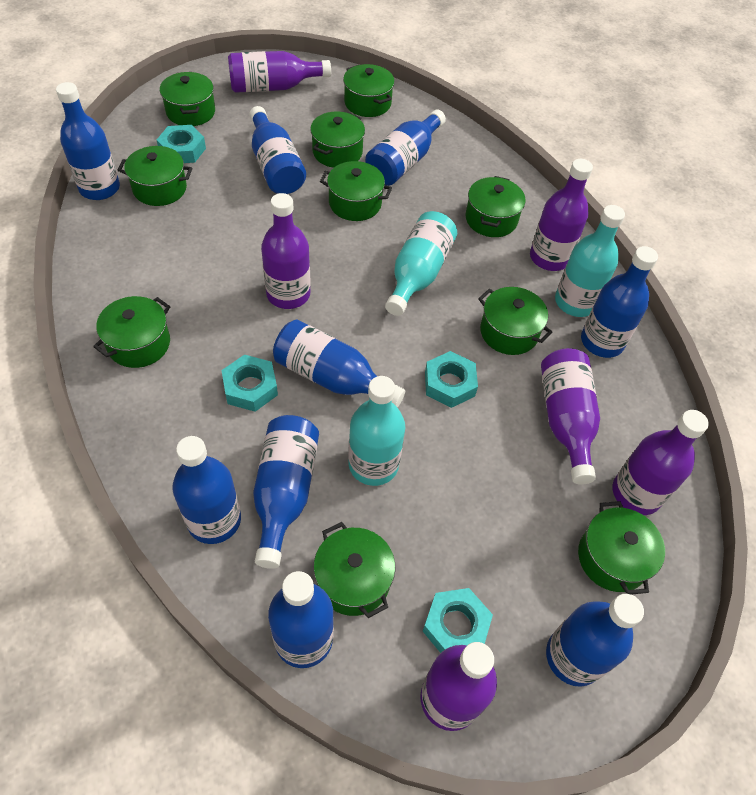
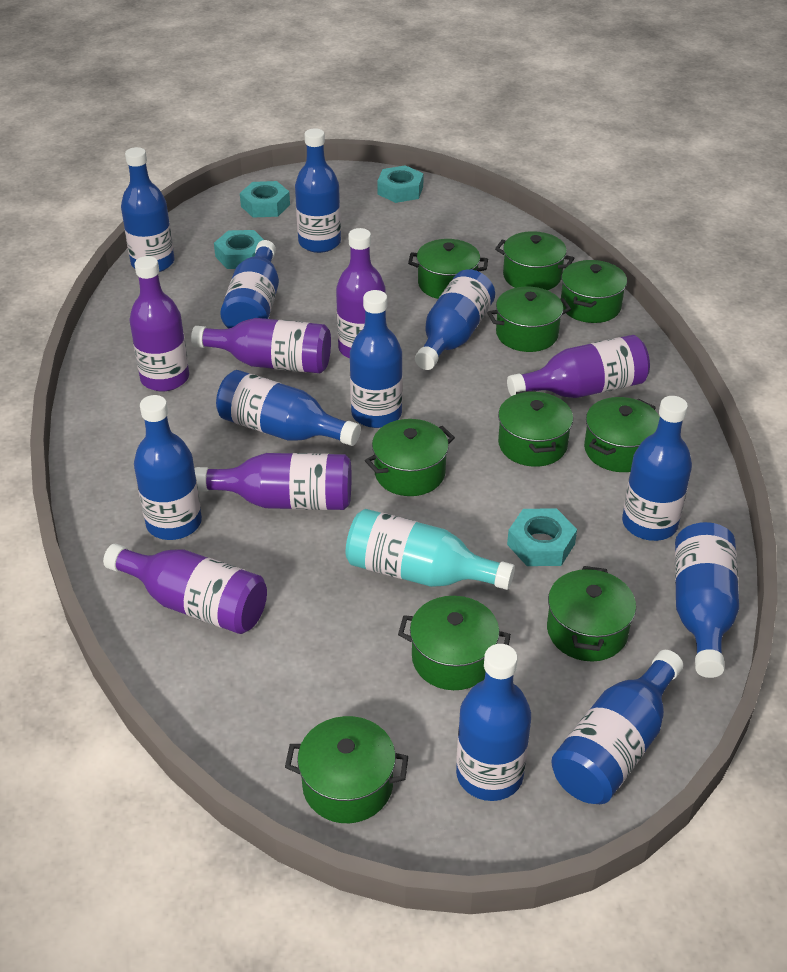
blue bottle: 9 -> 11
turquoise bottle: 3 -> 1

